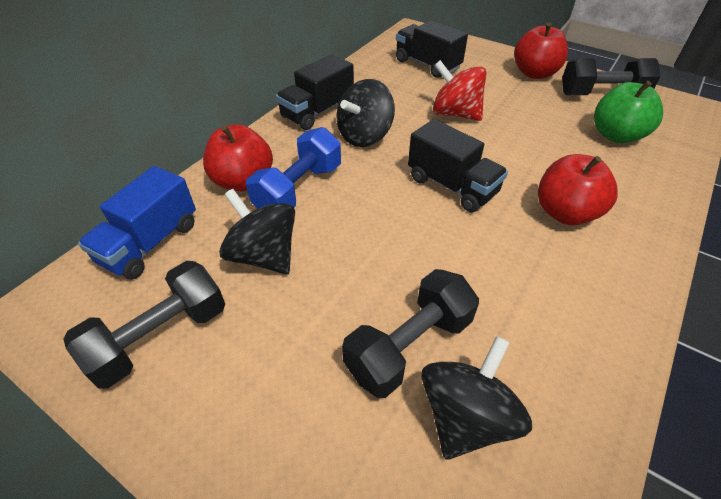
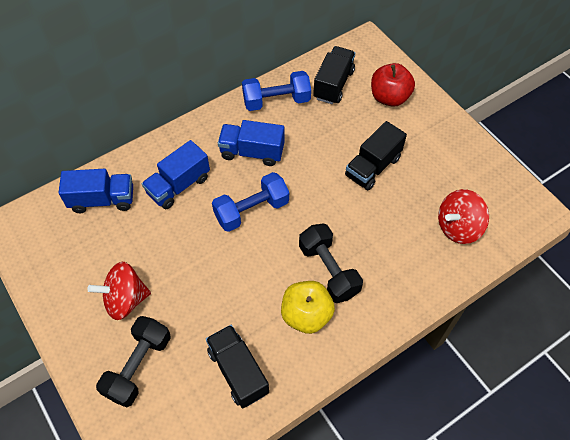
black dumbbell: 3 -> 2
black spinning top: 3 -> 0
blue dumbbell: 1 -> 2
blue truck: 1 -> 3
green apple: 1 -> 0
red apple: 3 -> 1
red spinning top: 1 -> 2
yellow apple: 0 -> 1

